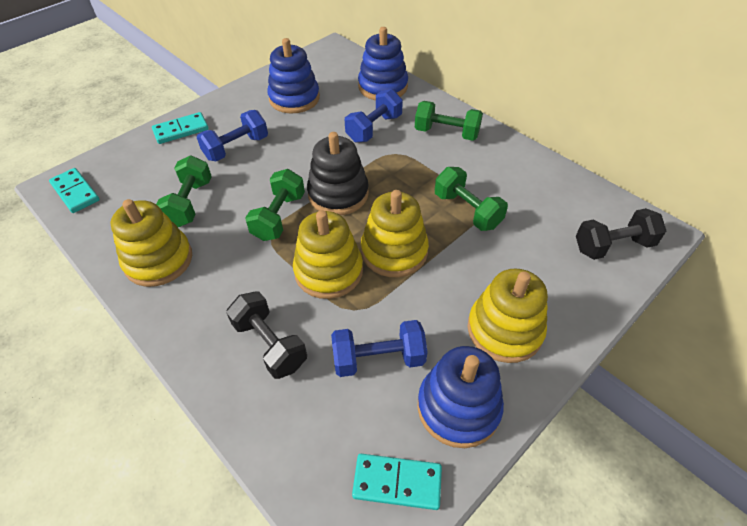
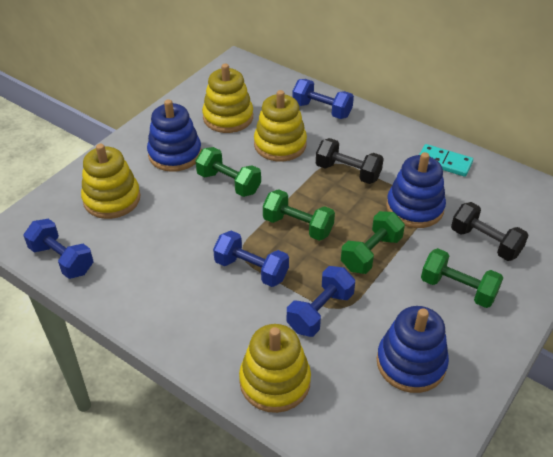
black stacking toy: 1 -> 0
blue dumbbell: 3 -> 4
turquoise domino: 3 -> 1

